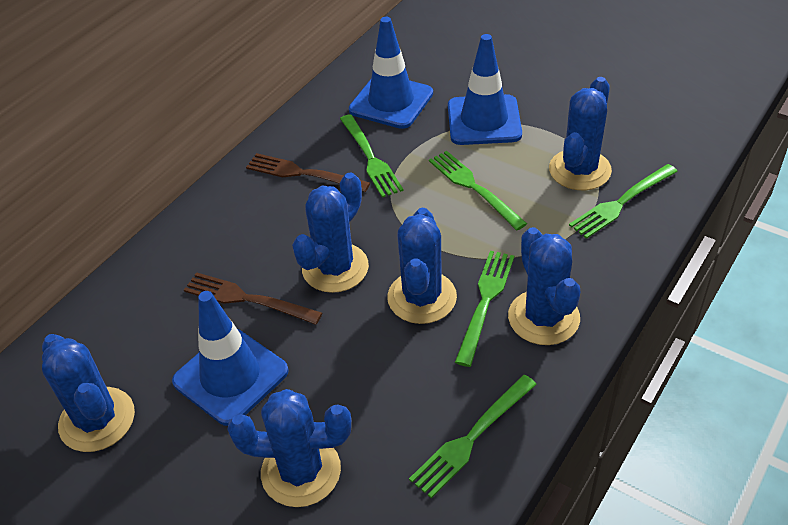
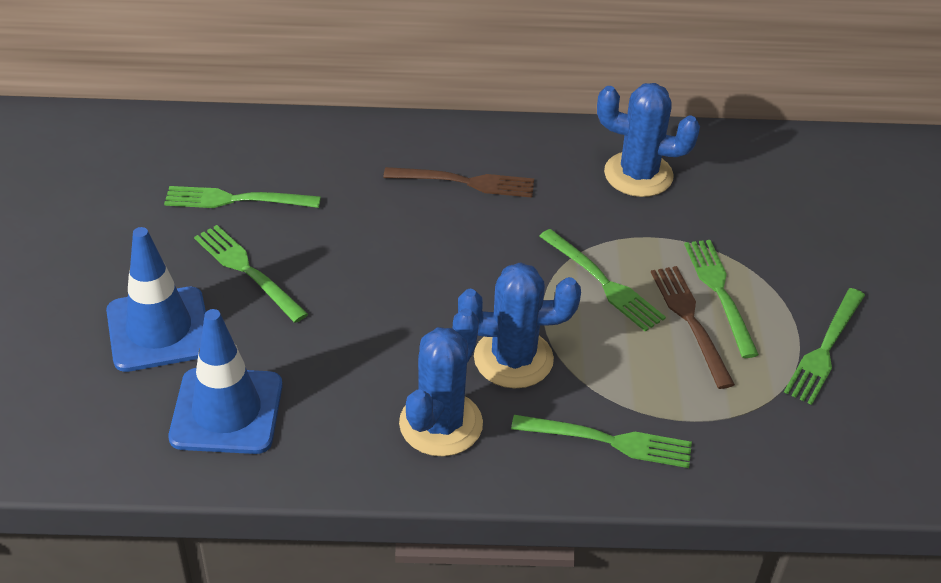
blue cactus: 6 -> 3
blue traffic cone: 3 -> 2
green fork: 5 -> 6

